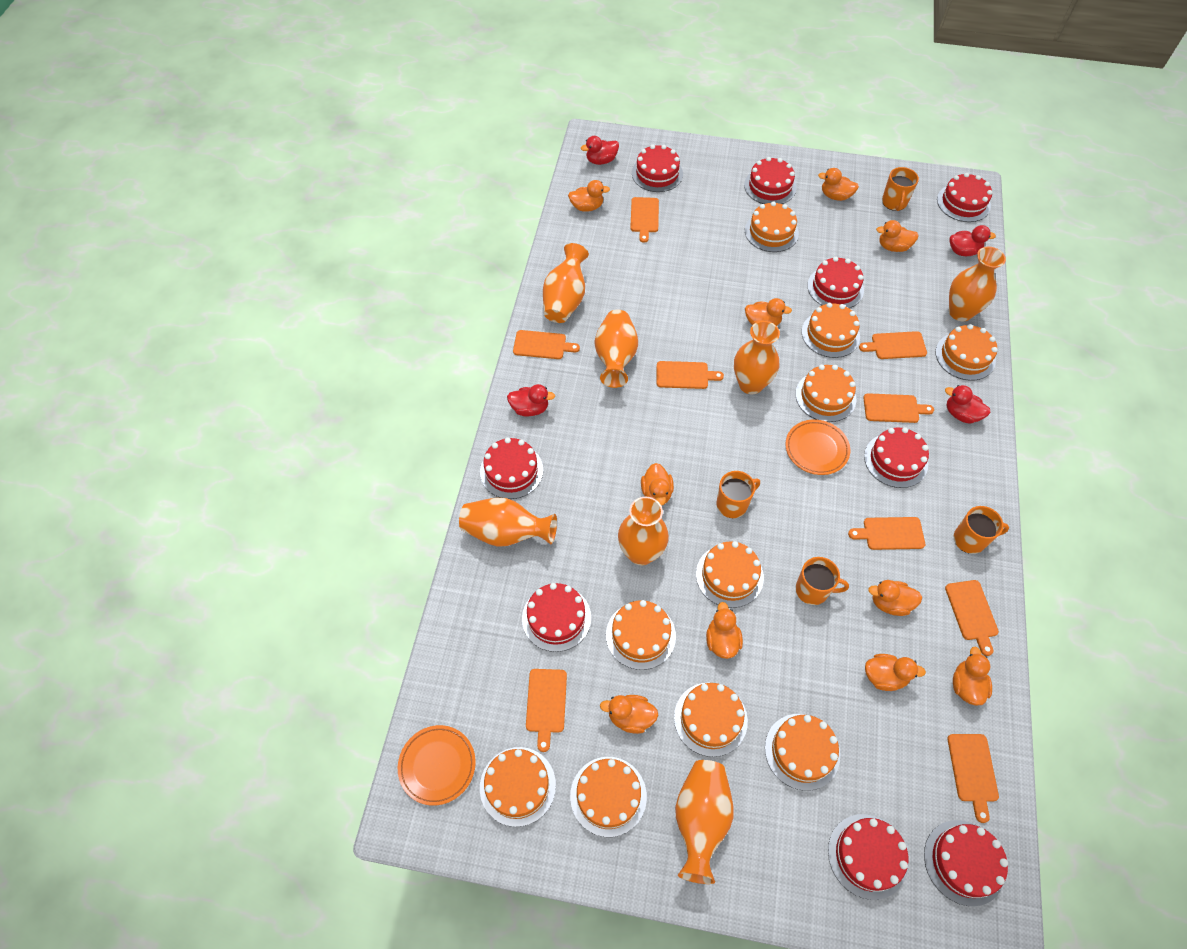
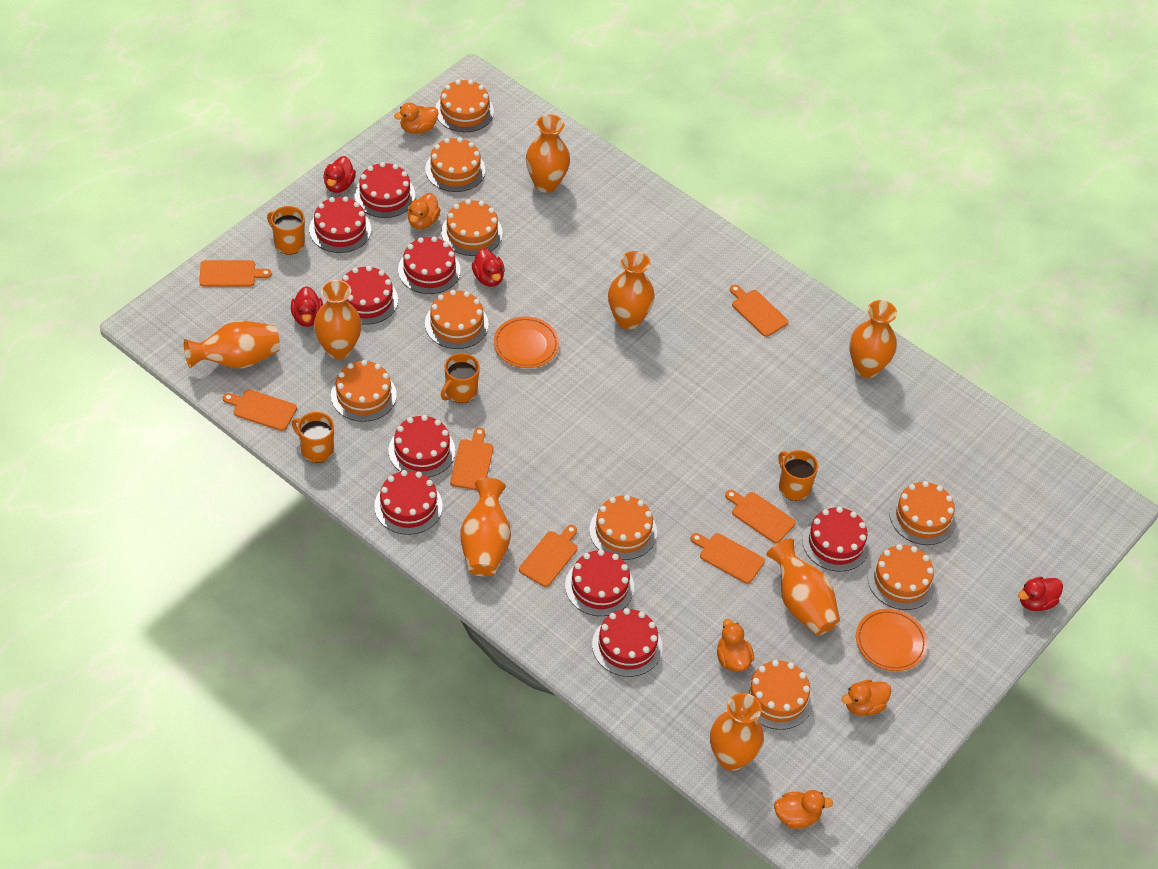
orange cake: 10 -> 9
orange cutting board: 9 -> 7
orange duck: 10 -> 5
orange vase: 7 -> 8

